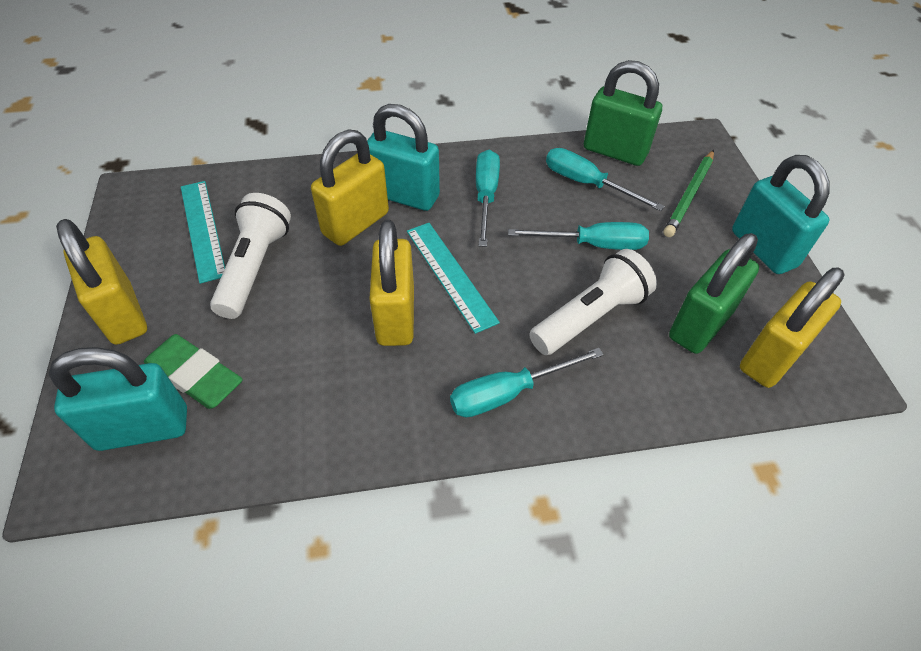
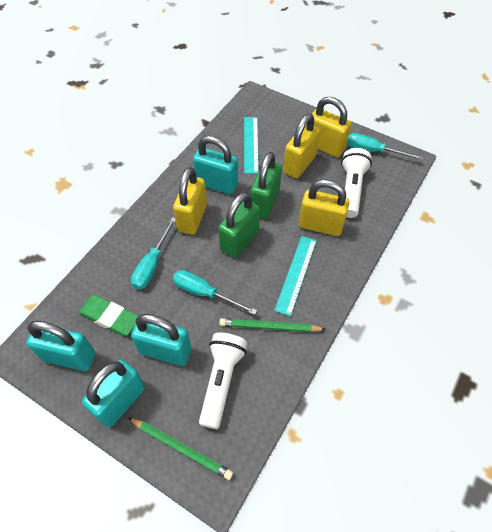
green pencil: 1 -> 2
turquoise padlock: 3 -> 4
turquoise screwdriver: 4 -> 3

